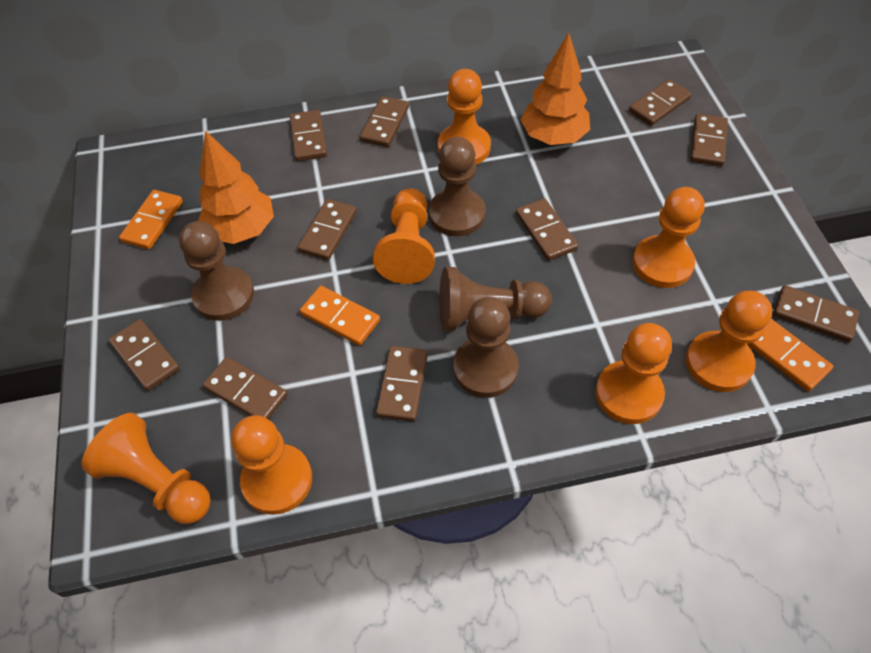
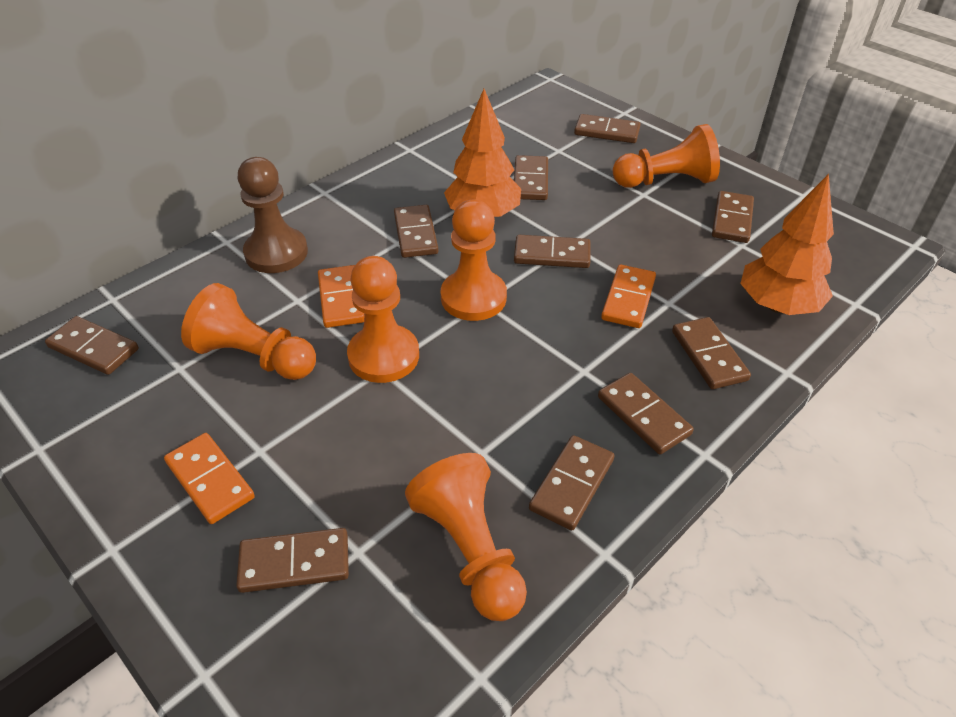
brown pawn: 4 -> 1
orange pawn: 7 -> 5

